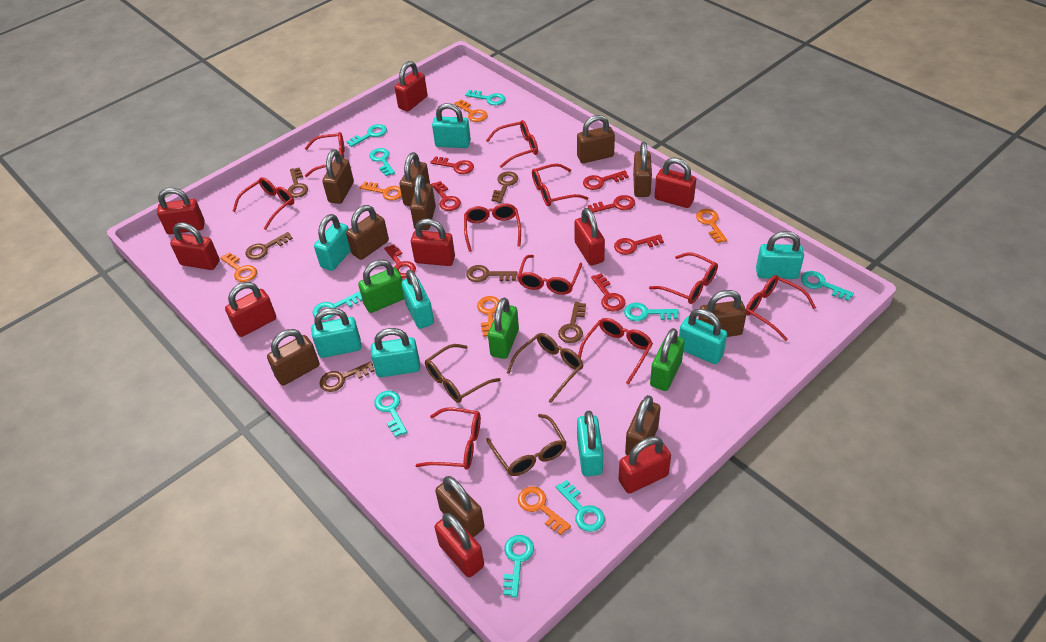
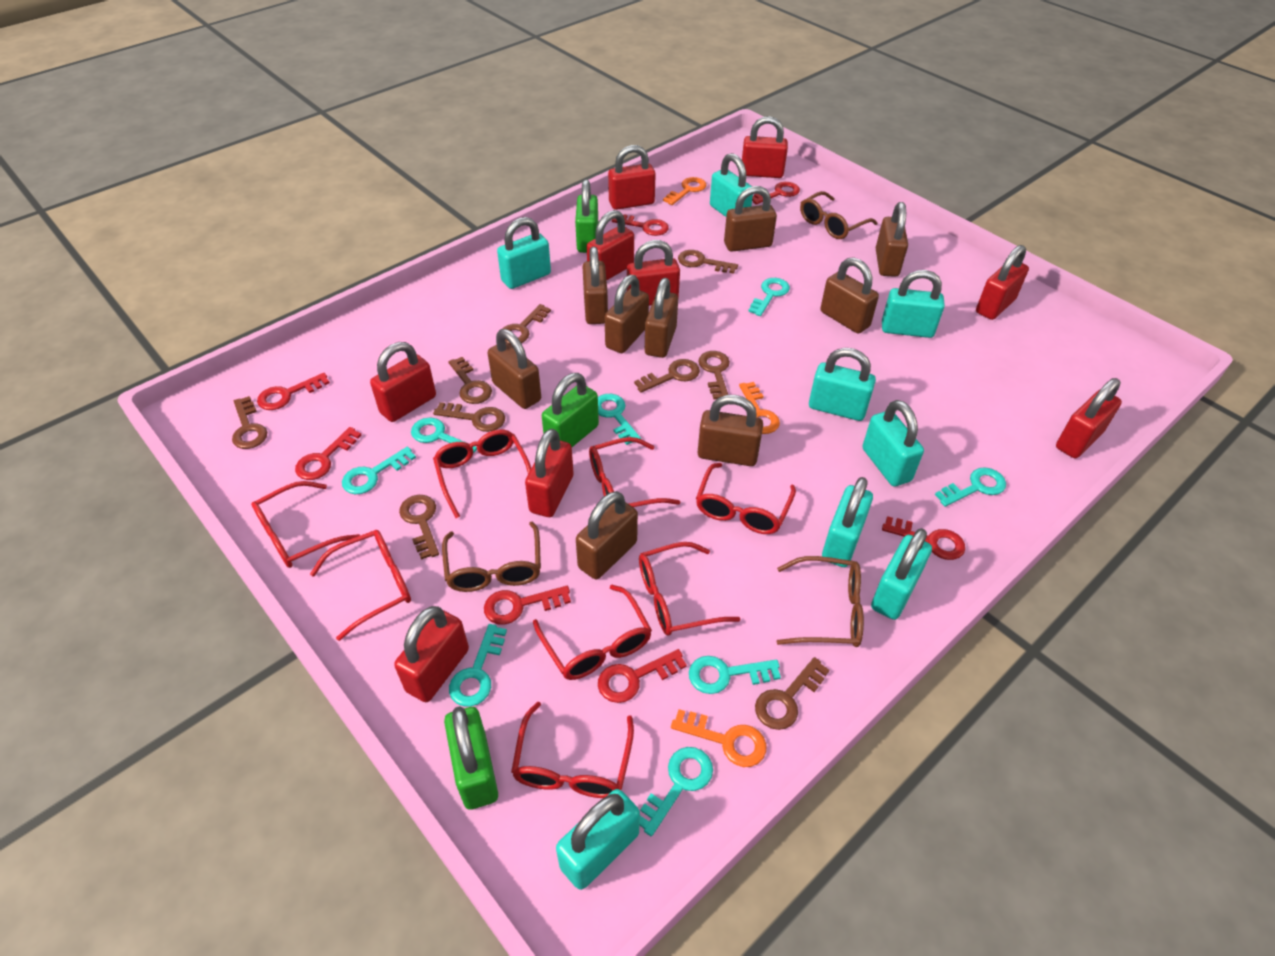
brown key: 6 -> 9
brown padlock: 10 -> 9
orange key: 6 -> 3
red glasses: 10 -> 8
turquoise key: 9 -> 8

